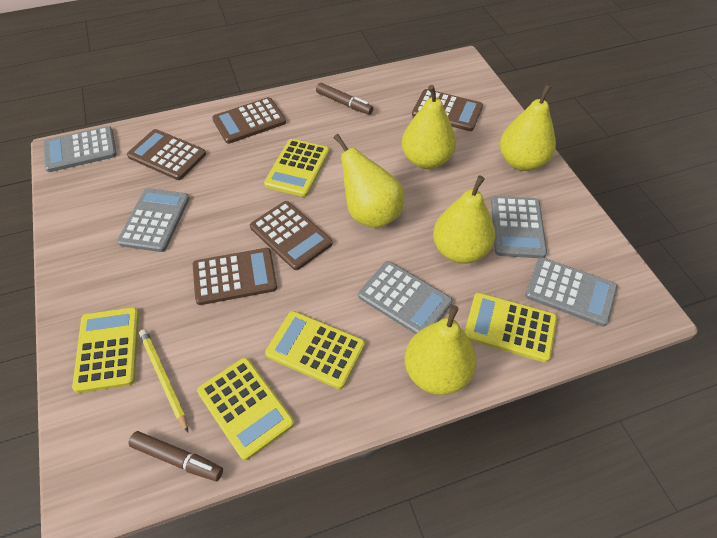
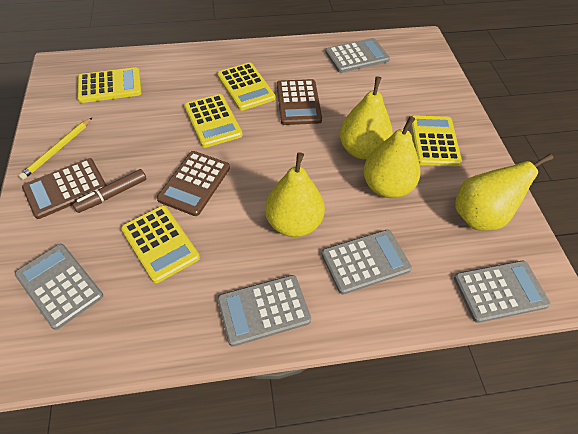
brown calculator: 5 -> 3
brown marker: 2 -> 1
yellow pear: 5 -> 4

